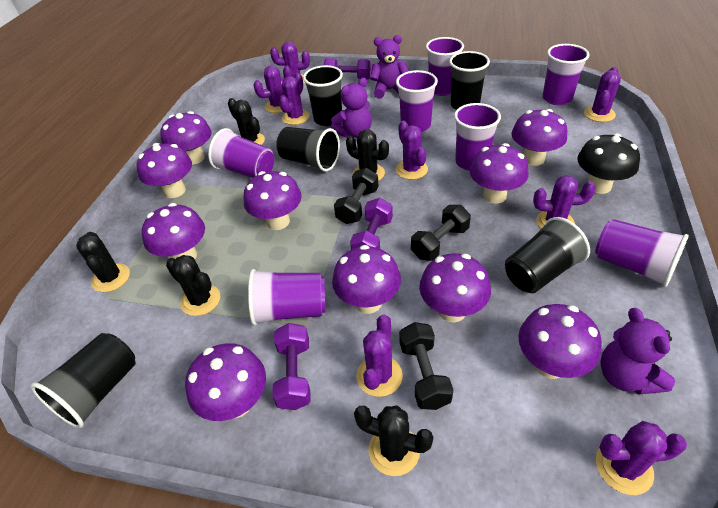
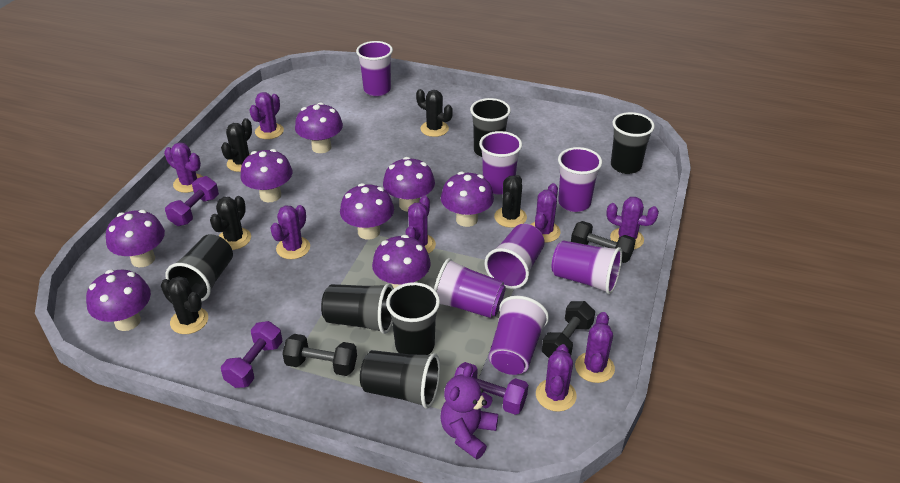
black cup: 5 -> 6
black mushroom: 1 -> 0
purple mushroom: 10 -> 8
purple teddy bear: 3 -> 1

